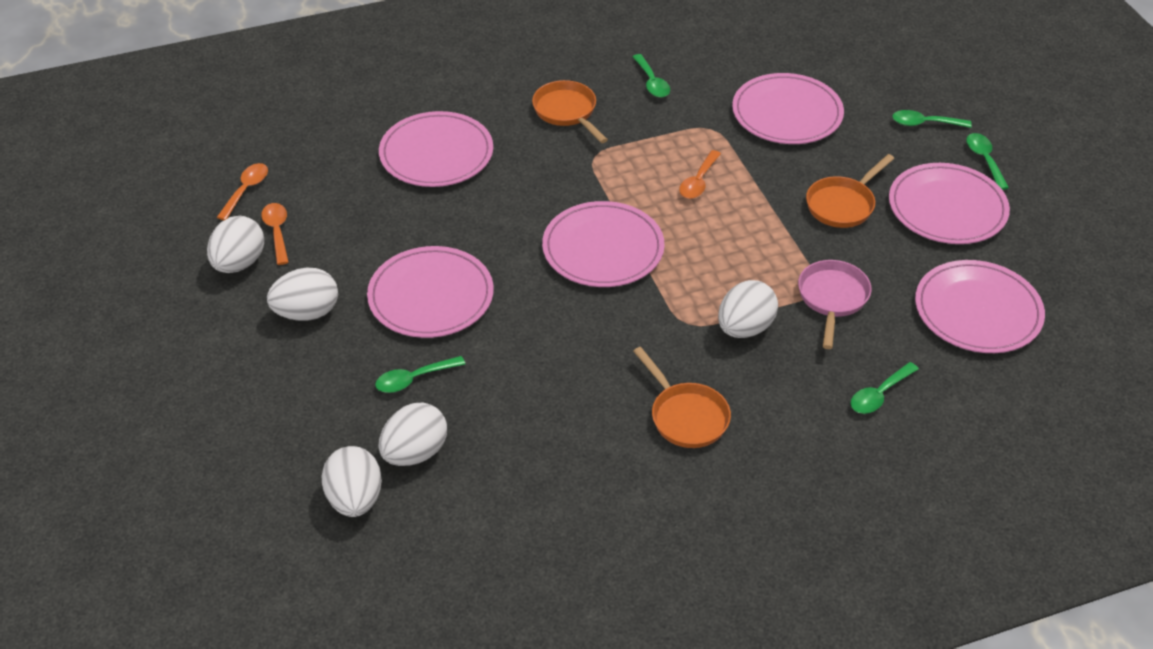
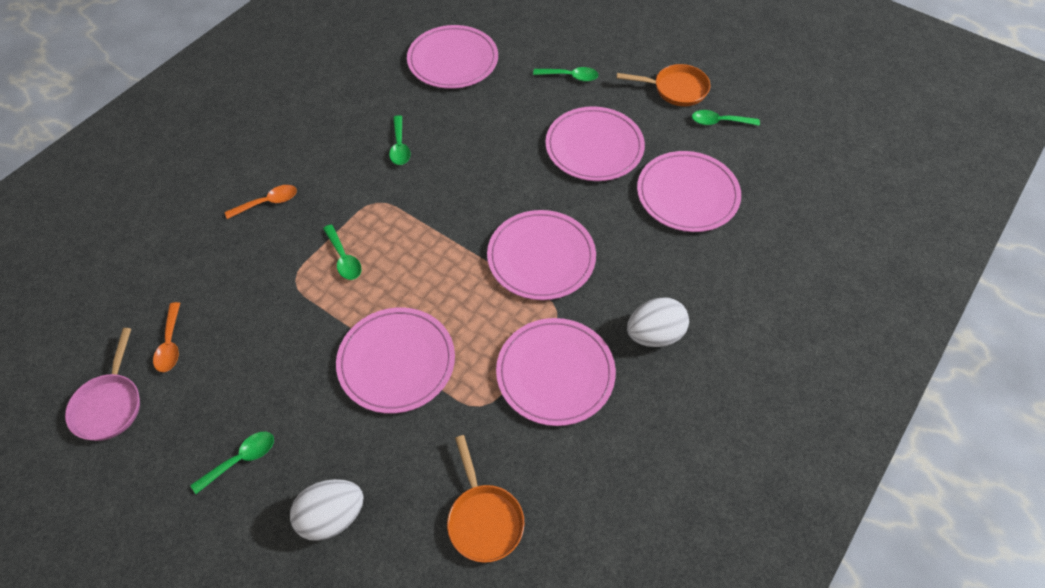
orange pan: 3 -> 2
orange spoon: 3 -> 2
white egg: 5 -> 2

